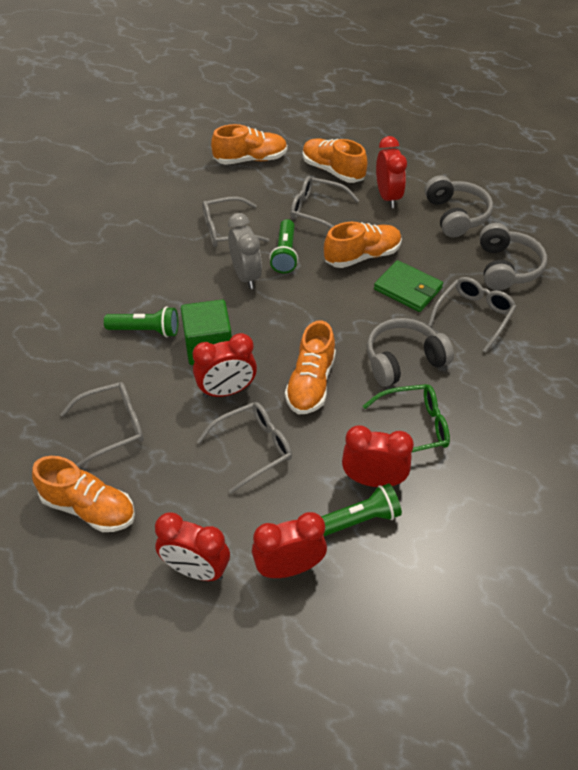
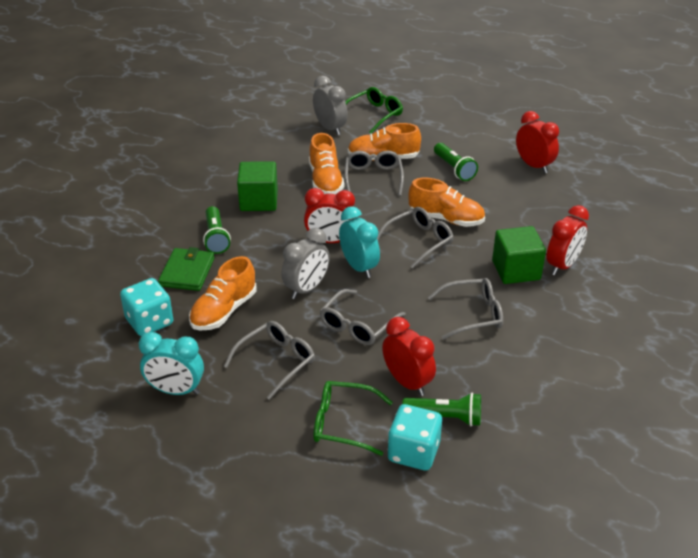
green cube: 1 -> 2
green glasses: 1 -> 2
grey clock: 1 -> 2
grey headphones: 3 -> 0
orange shoe: 5 -> 4
red clock: 5 -> 4
turquoise clock: 0 -> 2
turquoise dice: 0 -> 2

